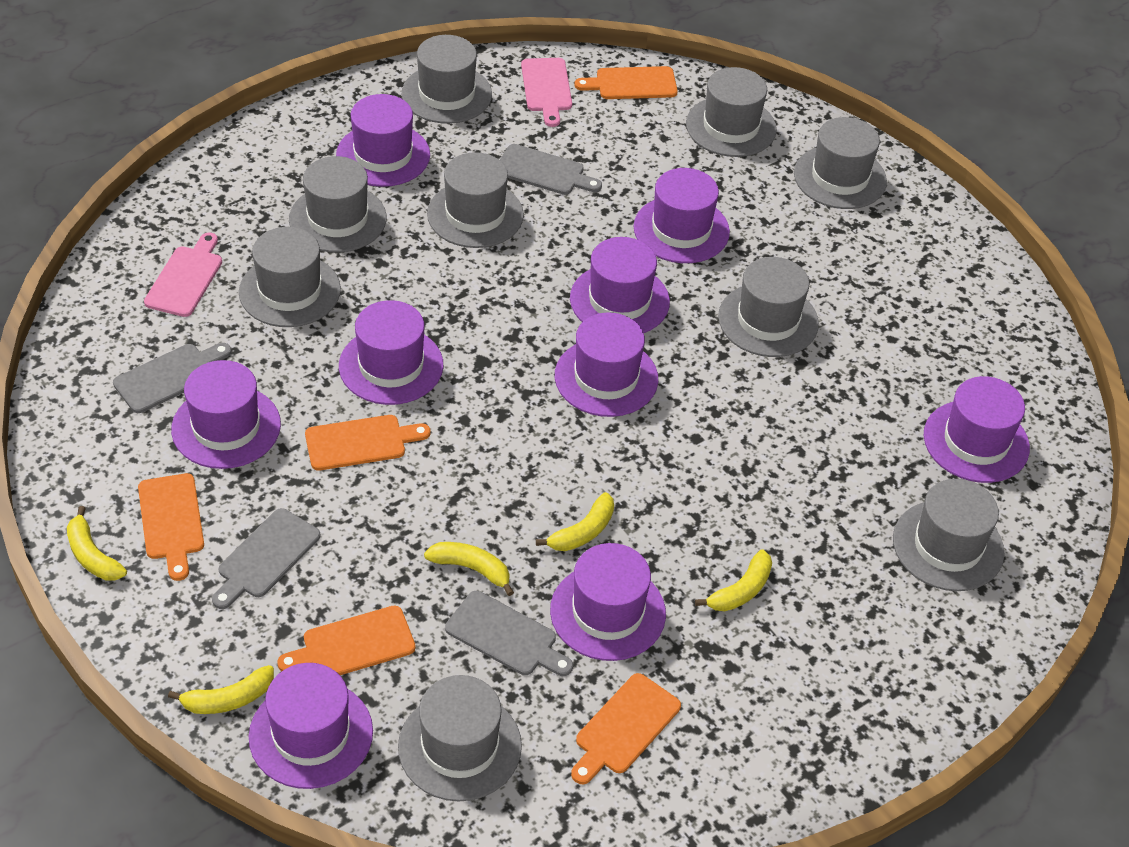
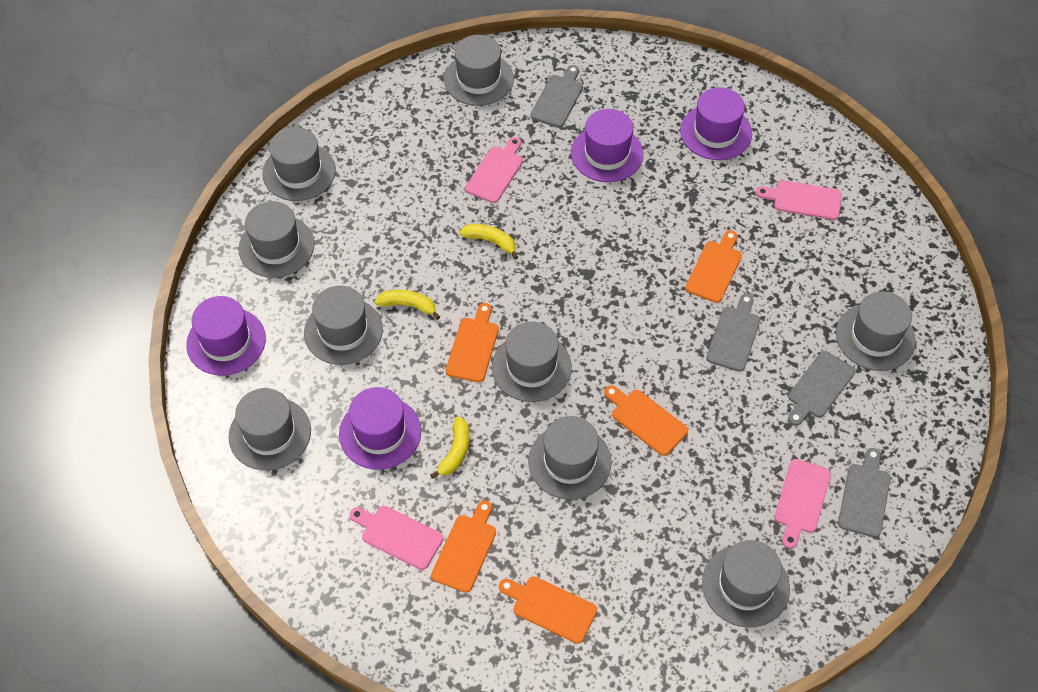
pink cutting board: 2 -> 4
purple hat: 9 -> 4
yellow banana: 5 -> 3

